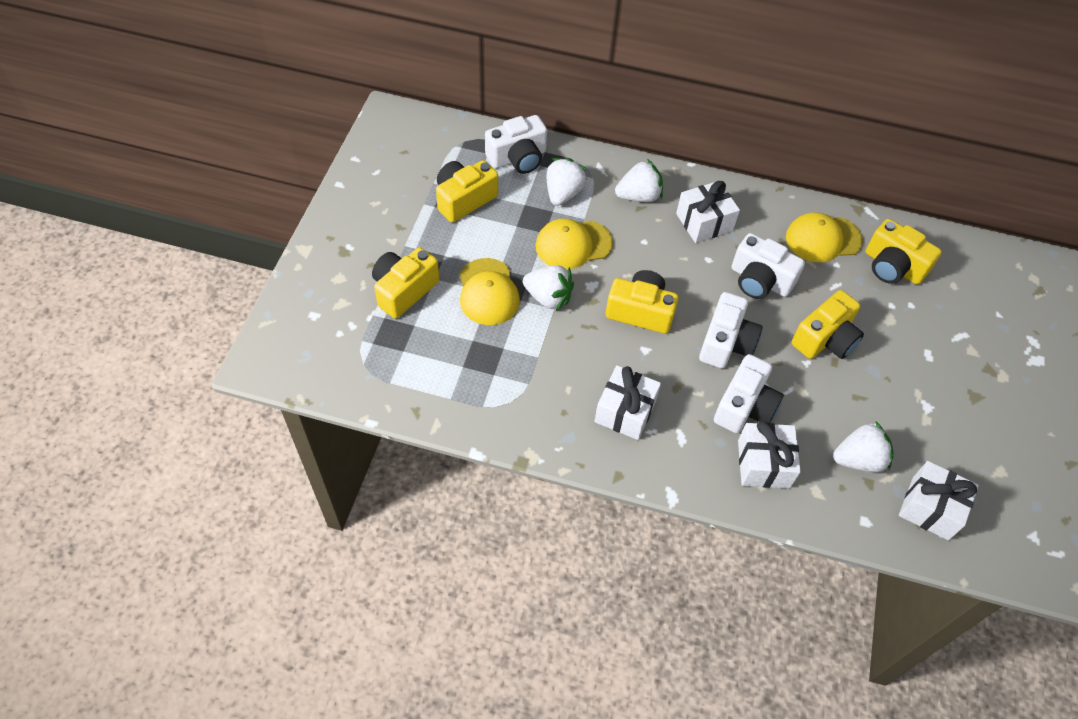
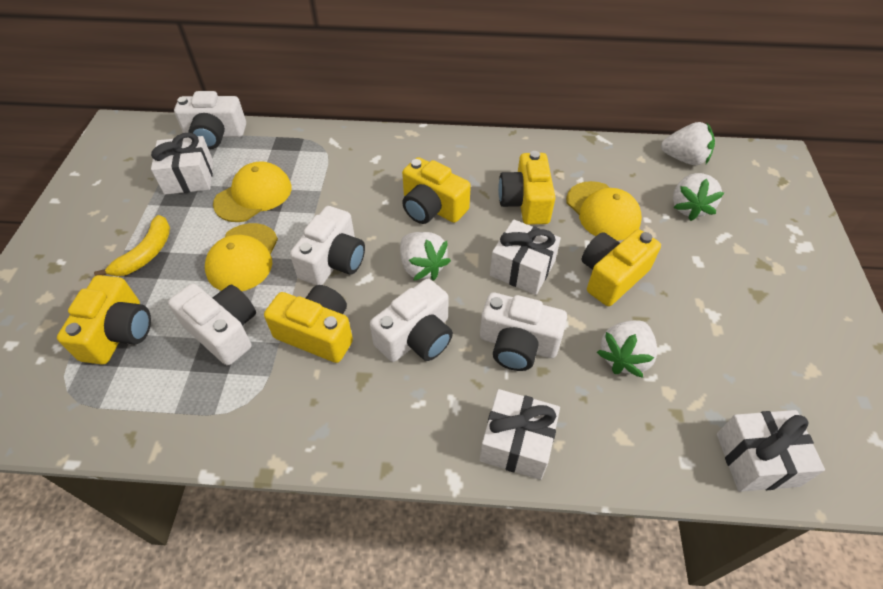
white camera: 4 -> 5
yellow banana: 0 -> 1

